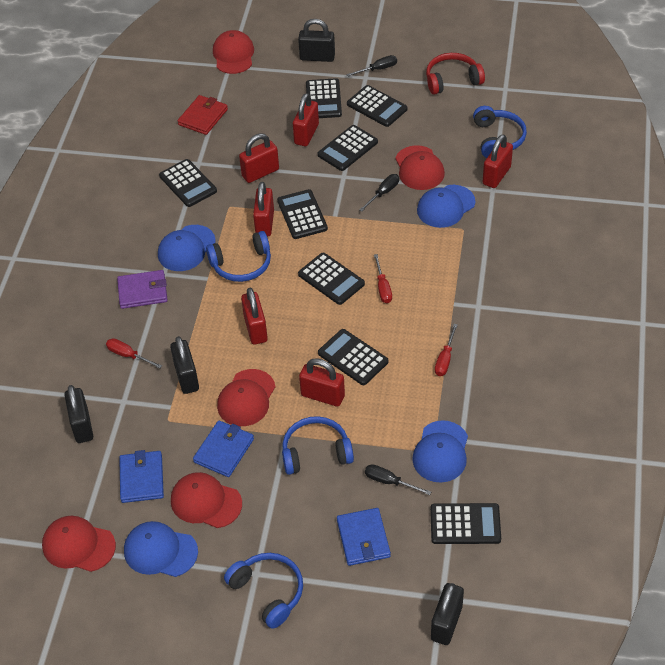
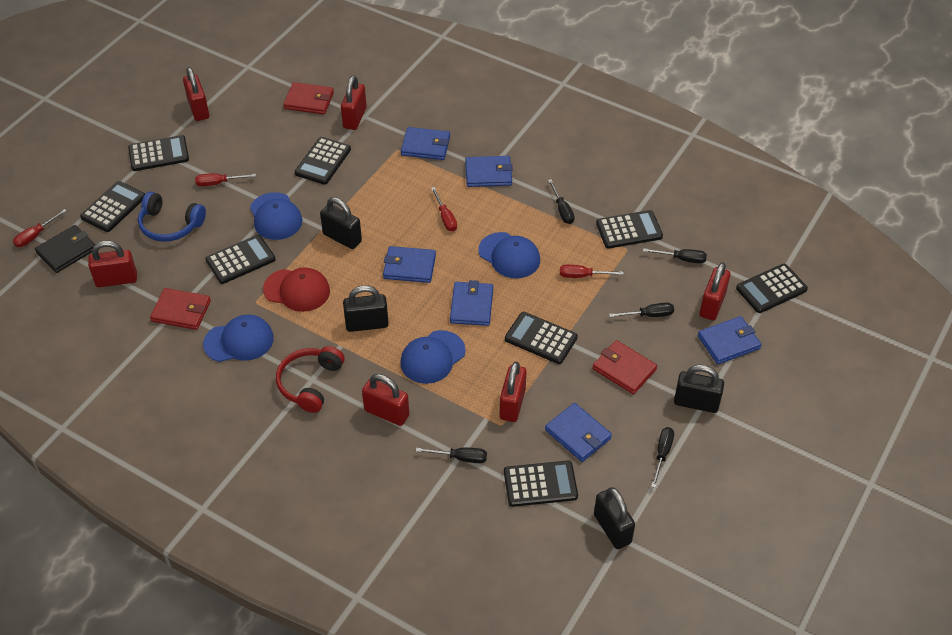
black screwdriver: 3 -> 5
black wallet: 0 -> 1
blue headphones: 4 -> 1
blue wallet: 3 -> 6
purple wallet: 1 -> 0
red cap: 5 -> 1
red screwdriver: 3 -> 4
red wallet: 1 -> 3

